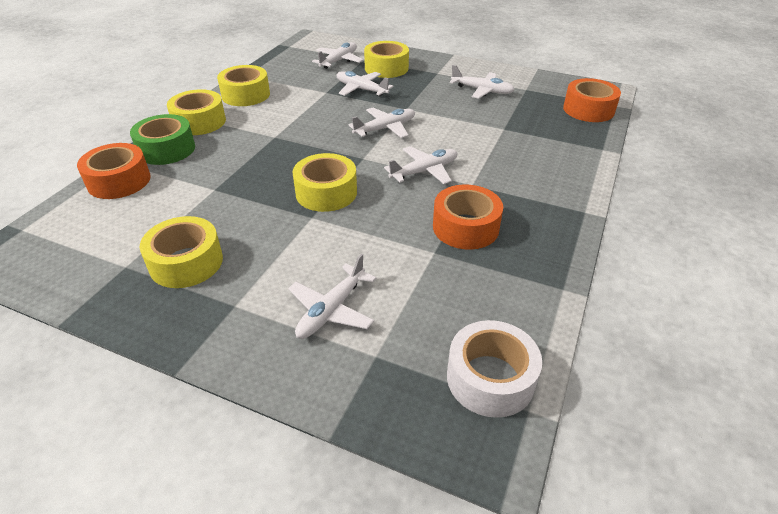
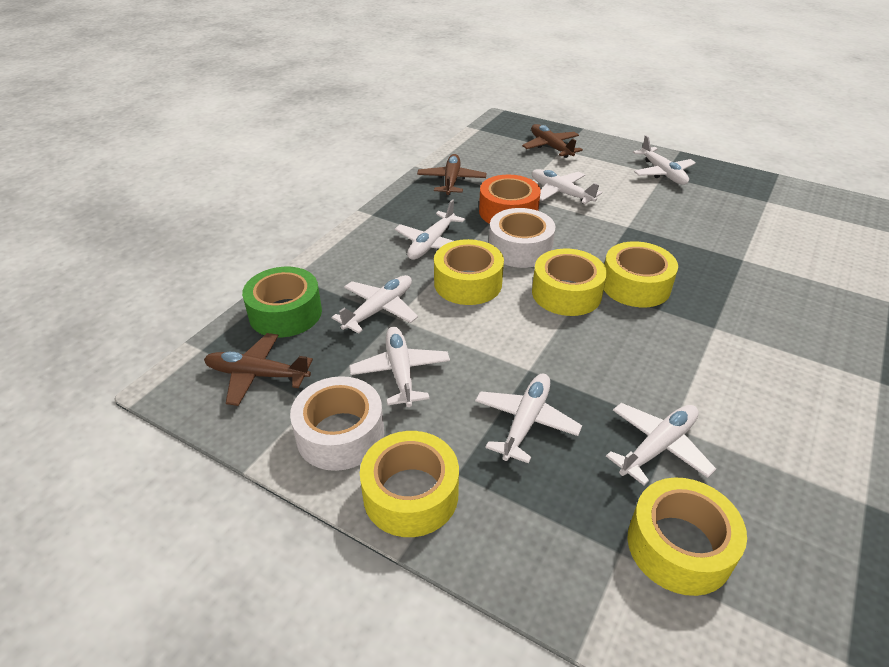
brown plane: 0 -> 3
orange tape: 3 -> 1
white plane: 6 -> 7
white tape: 1 -> 2

